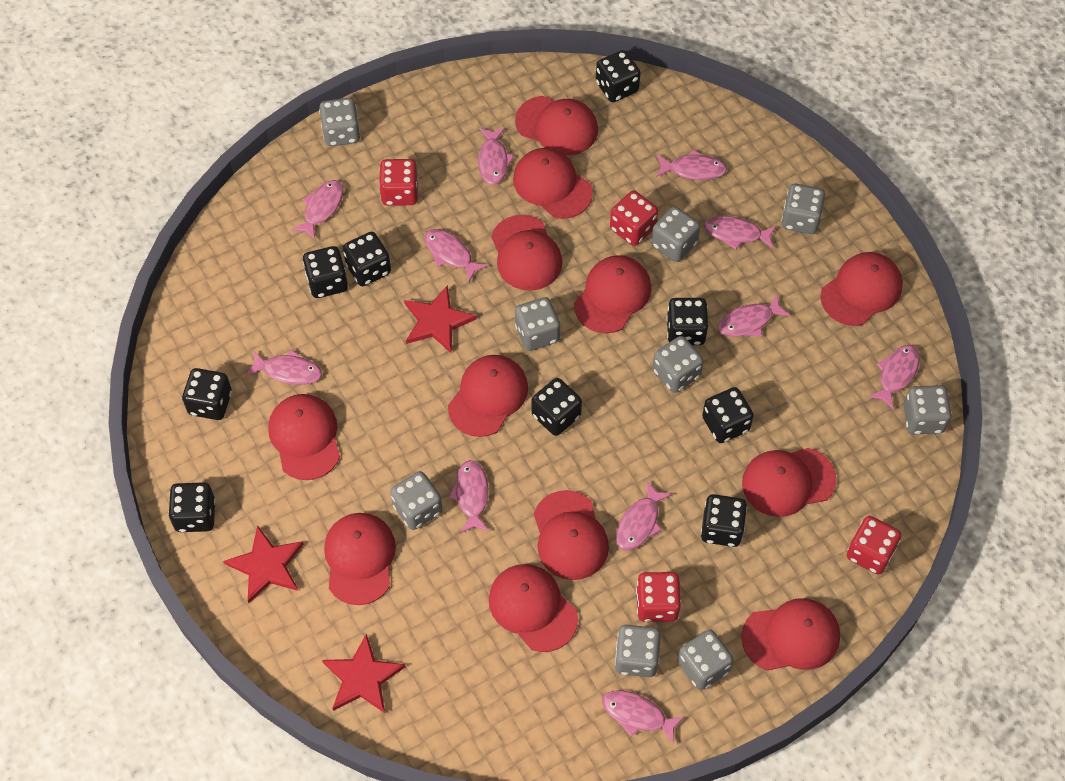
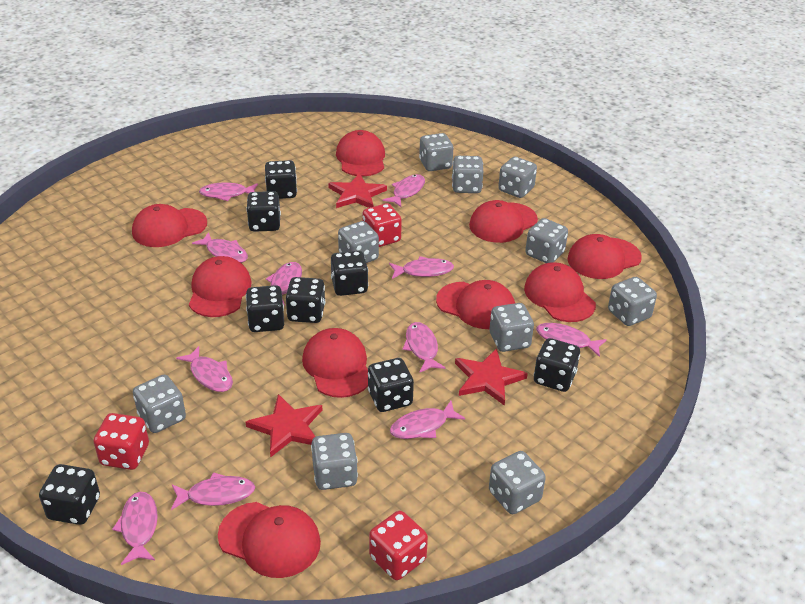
black dice: 9 -> 8
grey dice: 9 -> 10
red cap: 12 -> 9
red dice: 4 -> 3

